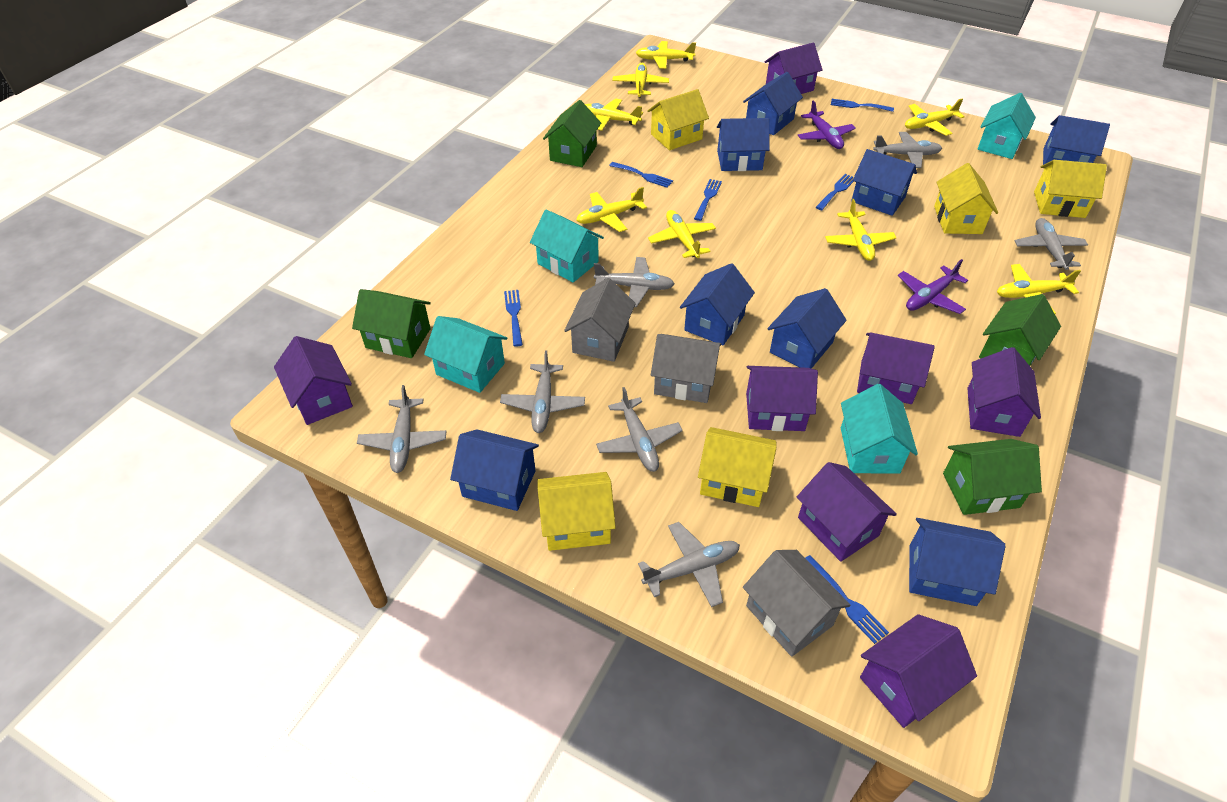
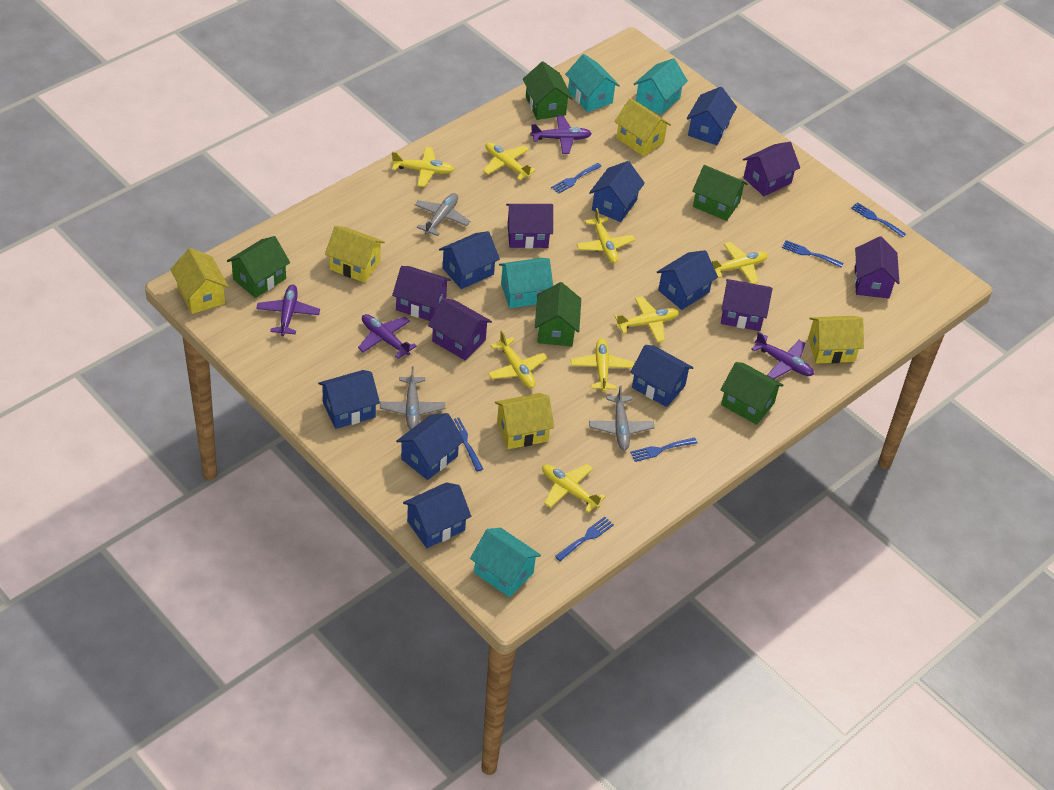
green house: 4 -> 5
grey house: 3 -> 0
grey plane: 7 -> 3
purple house: 7 -> 6
purple plane: 2 -> 4

